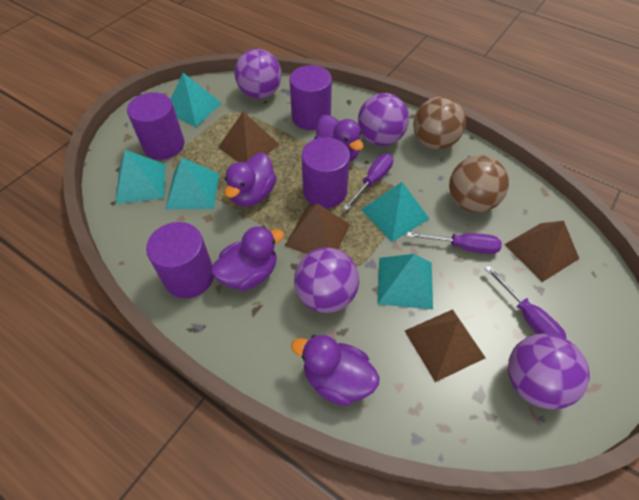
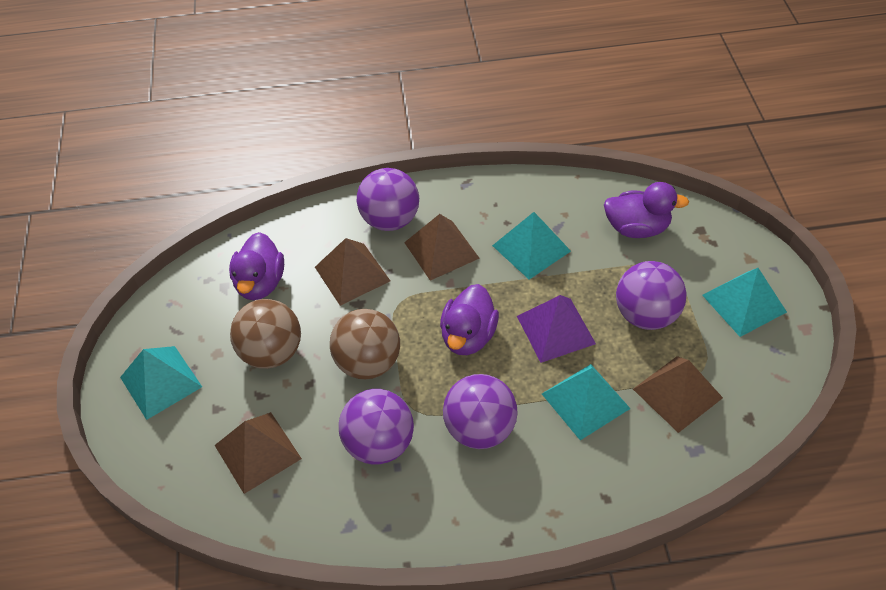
purple cylinder: 4 -> 0
purple duck: 4 -> 3
purple pyramid: 0 -> 1
purple screwdriver: 3 -> 0
turquoise pyramid: 5 -> 4

